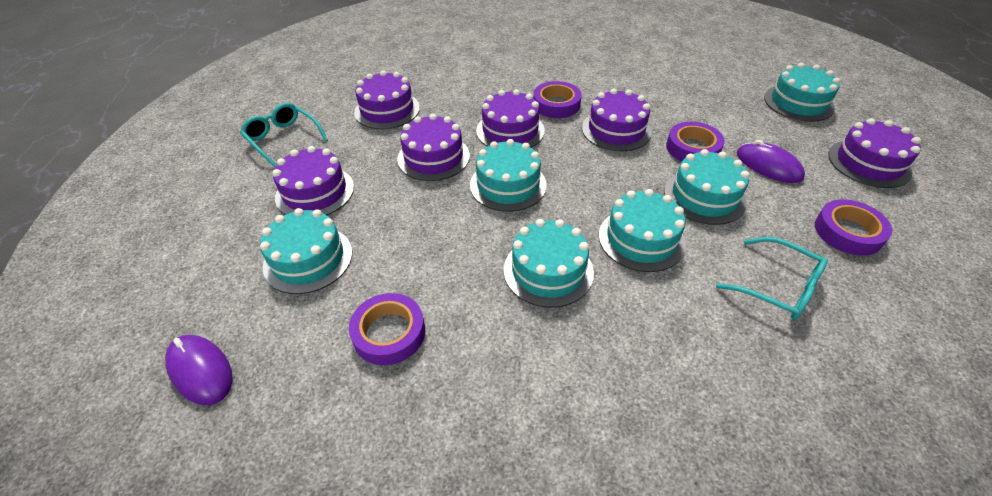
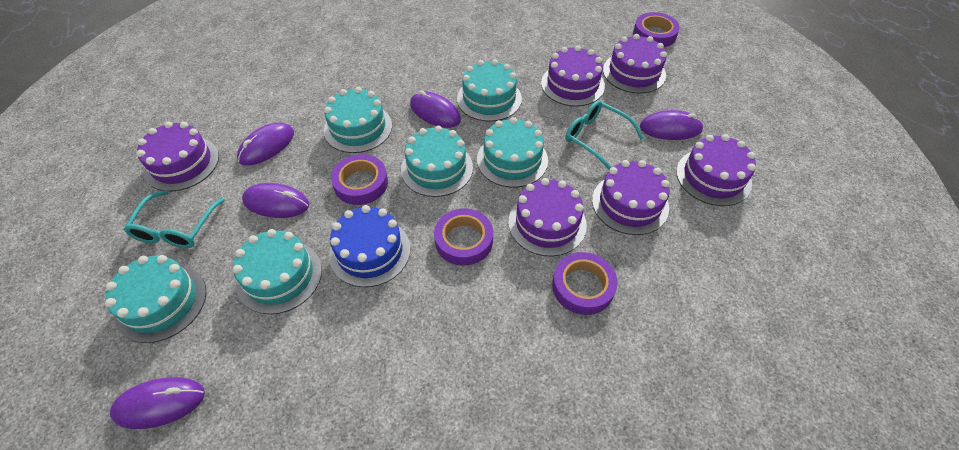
blue cake: 0 -> 1
purple mouse: 2 -> 5

